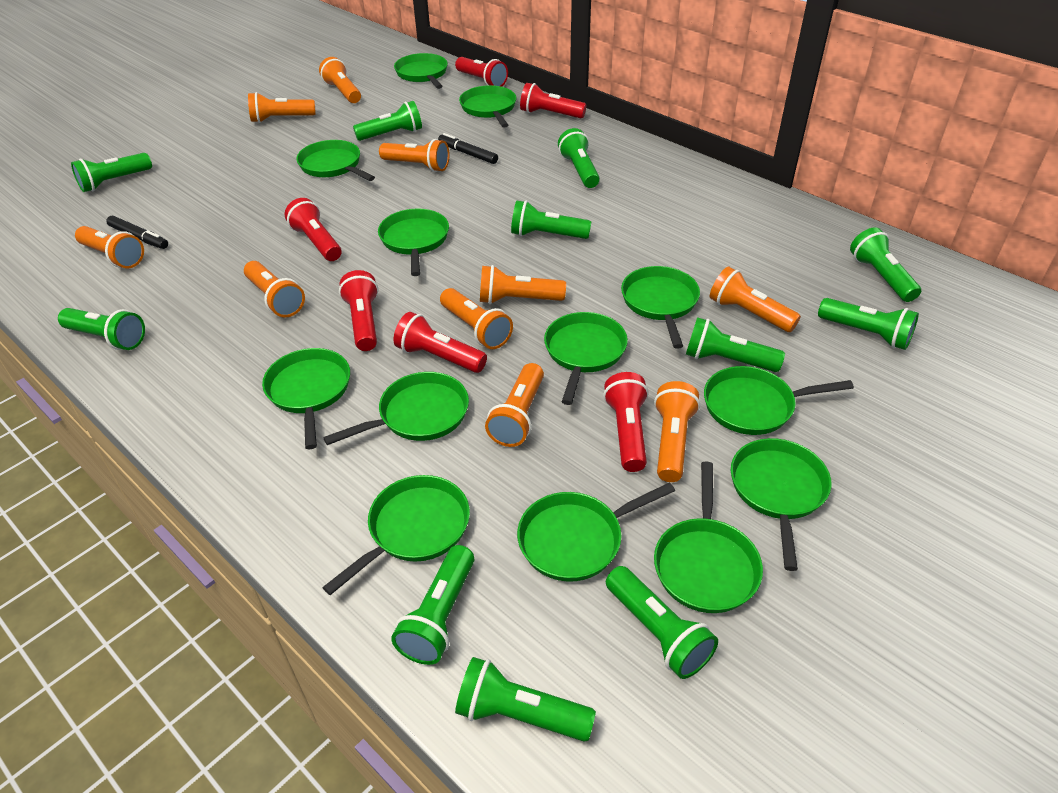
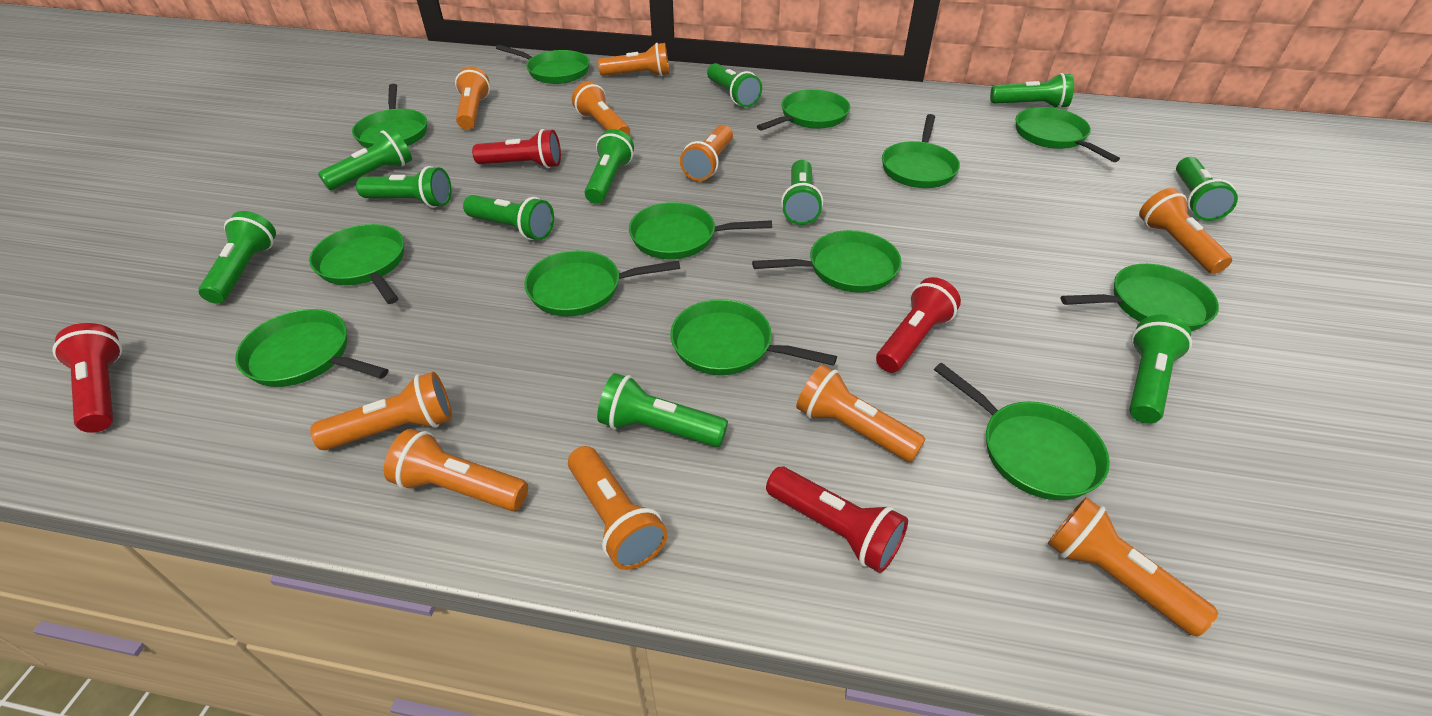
black marker: 2 -> 0
red flashlight: 6 -> 4

